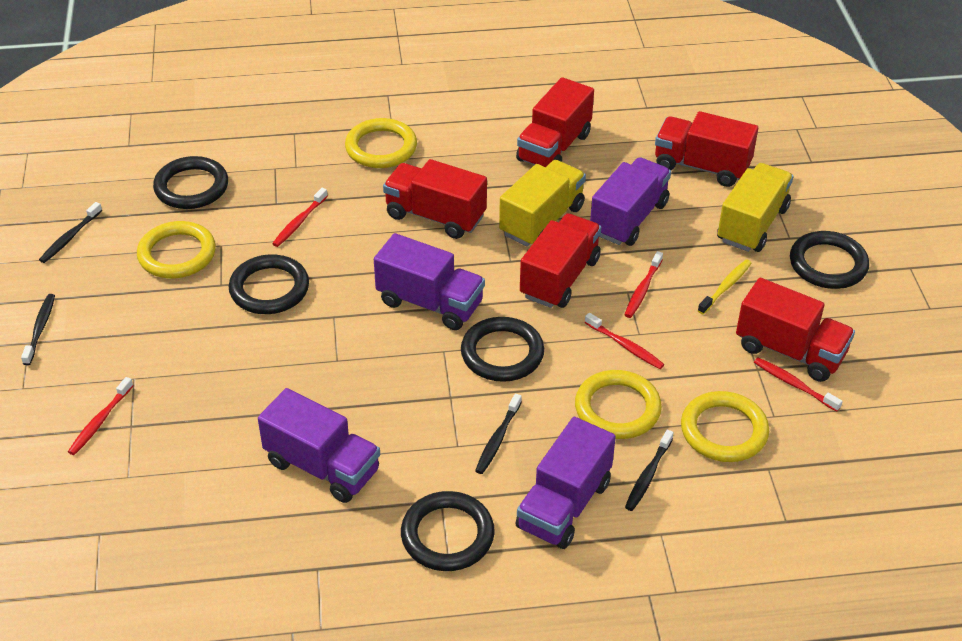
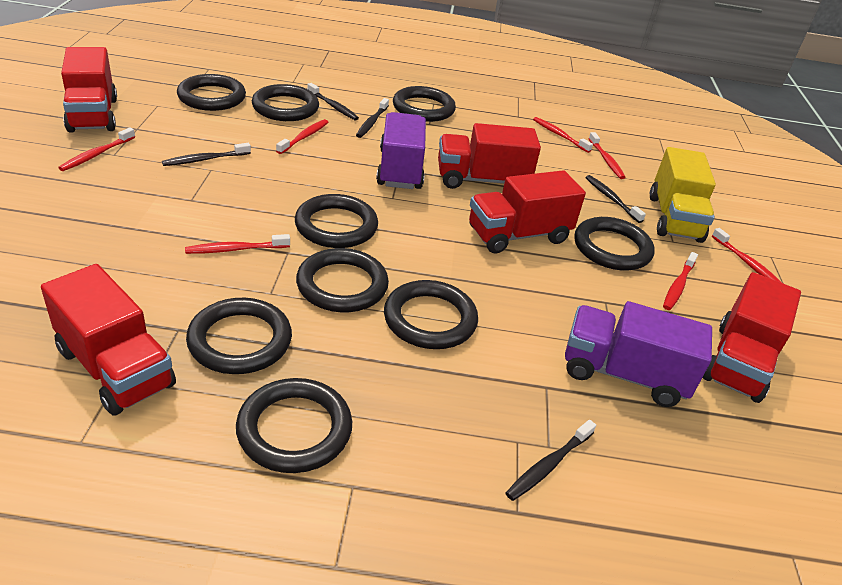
black ring: 5 -> 9
black toothbrush: 4 -> 5
purple truck: 4 -> 2
red toothbrush: 5 -> 7
yellow ring: 4 -> 0
yellow toothbrush: 1 -> 0
yellow truck: 2 -> 1

